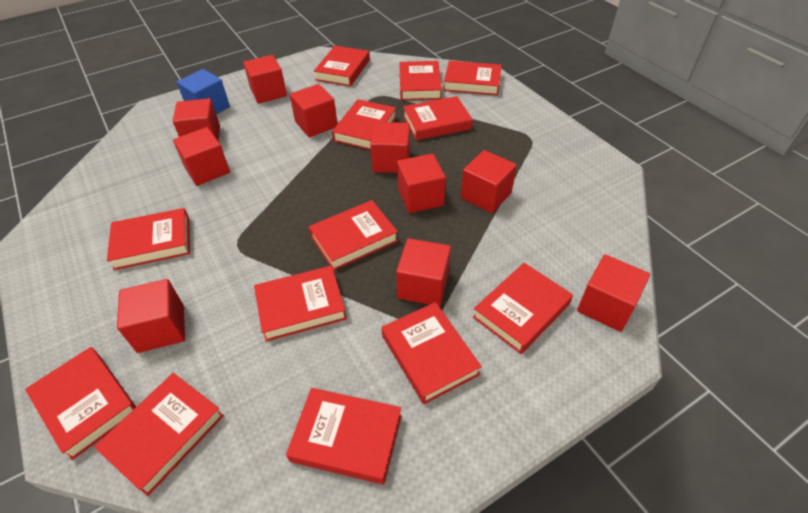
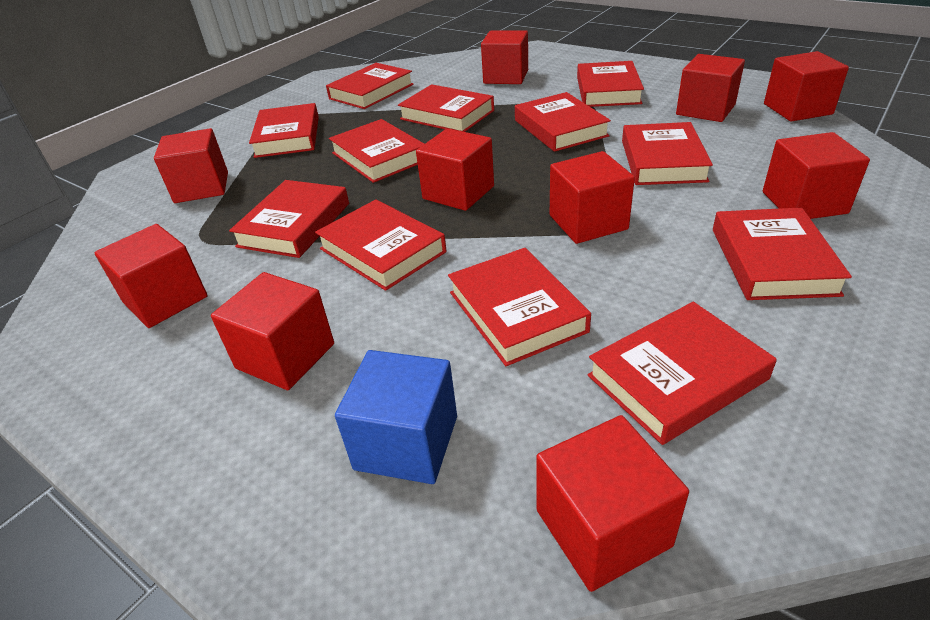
red book: 13 -> 12

